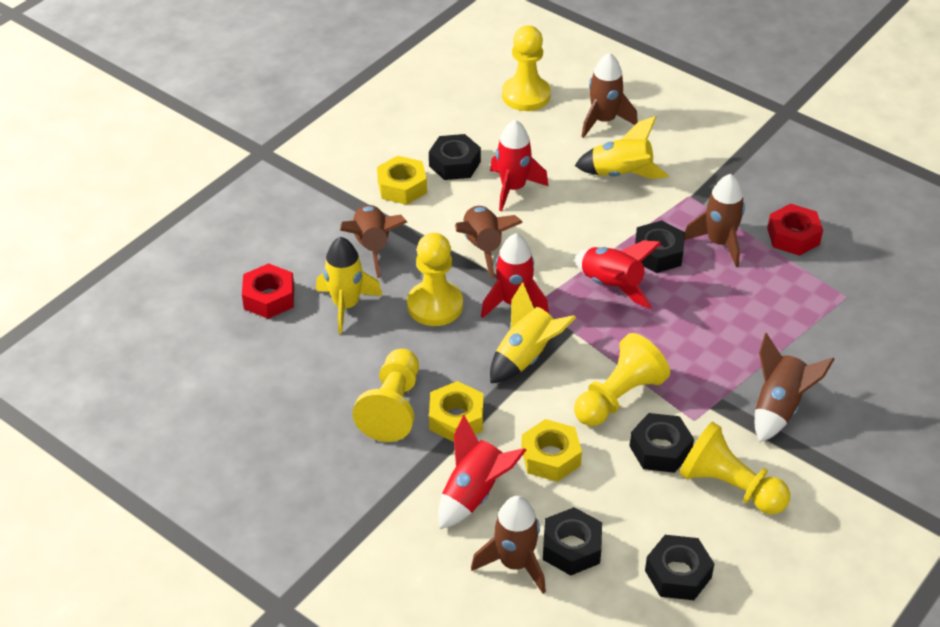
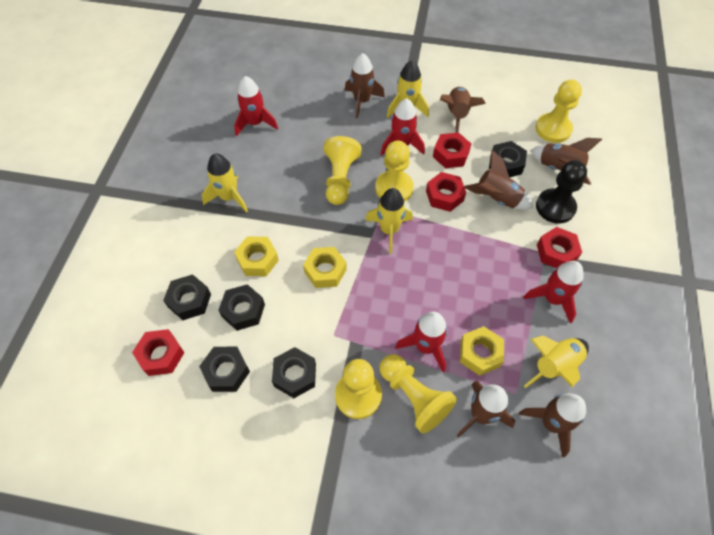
black pawn: 0 -> 1
red nut: 2 -> 4
yellow rocket: 3 -> 4

